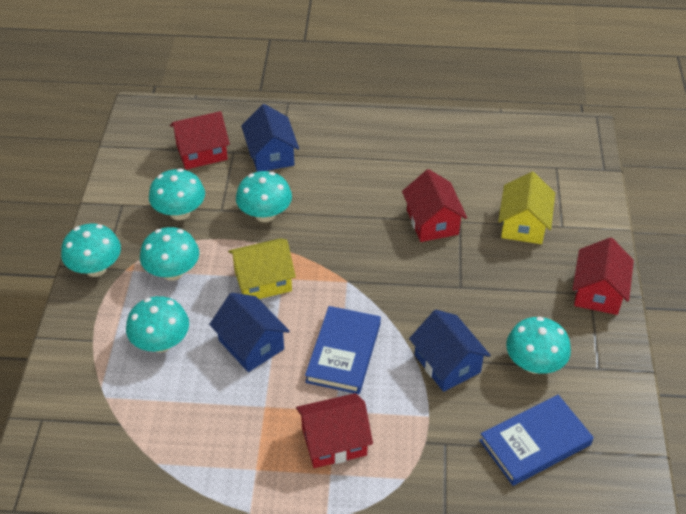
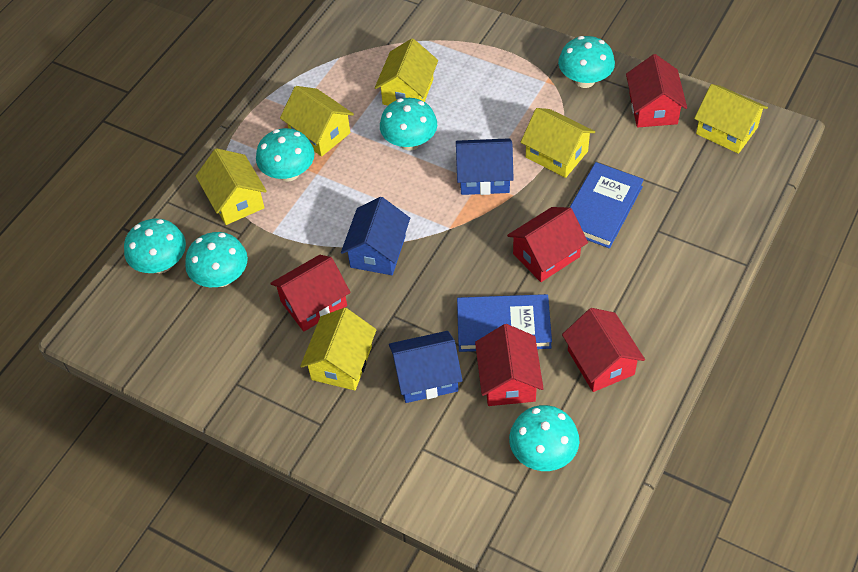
red house: 4 -> 5
yellow house: 2 -> 6

